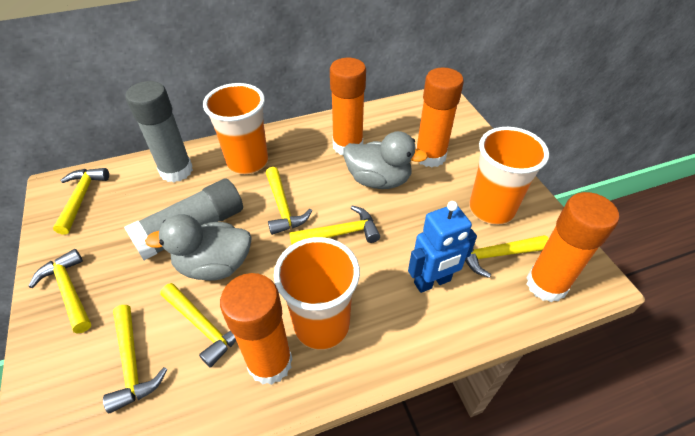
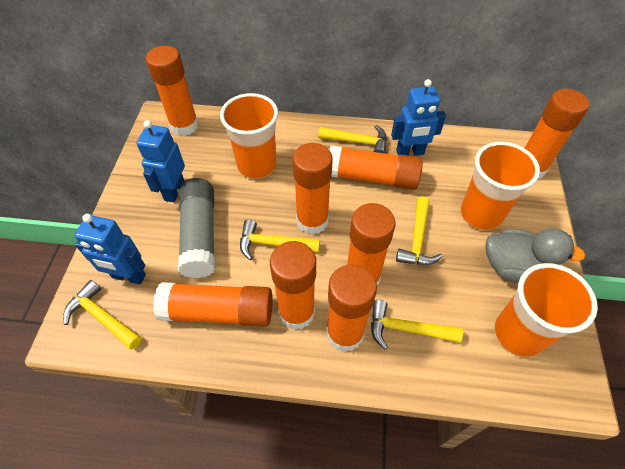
blue robot: 1 -> 3
grey duck: 2 -> 1
grey glue stick: 2 -> 1
orange glue stick: 4 -> 8
yellow hammer: 7 -> 5

